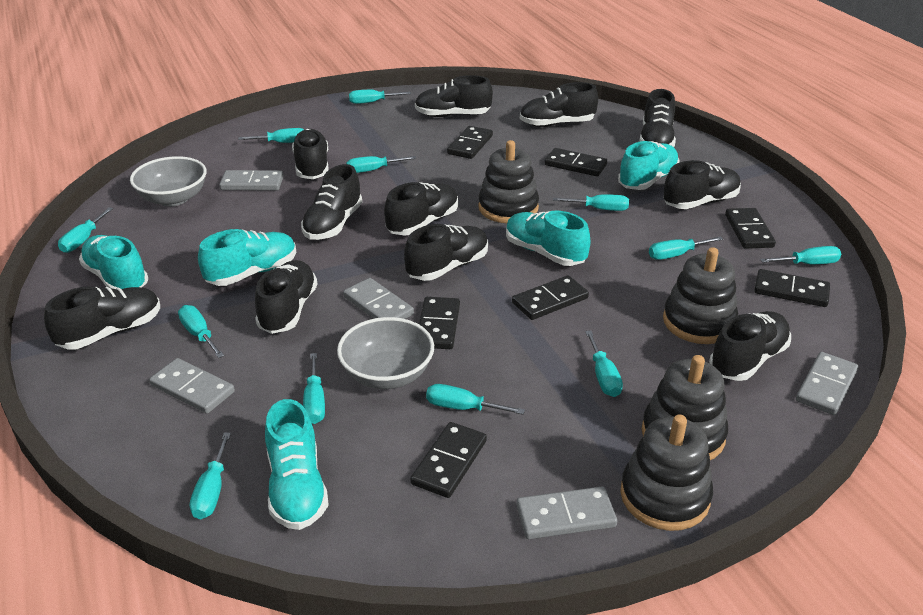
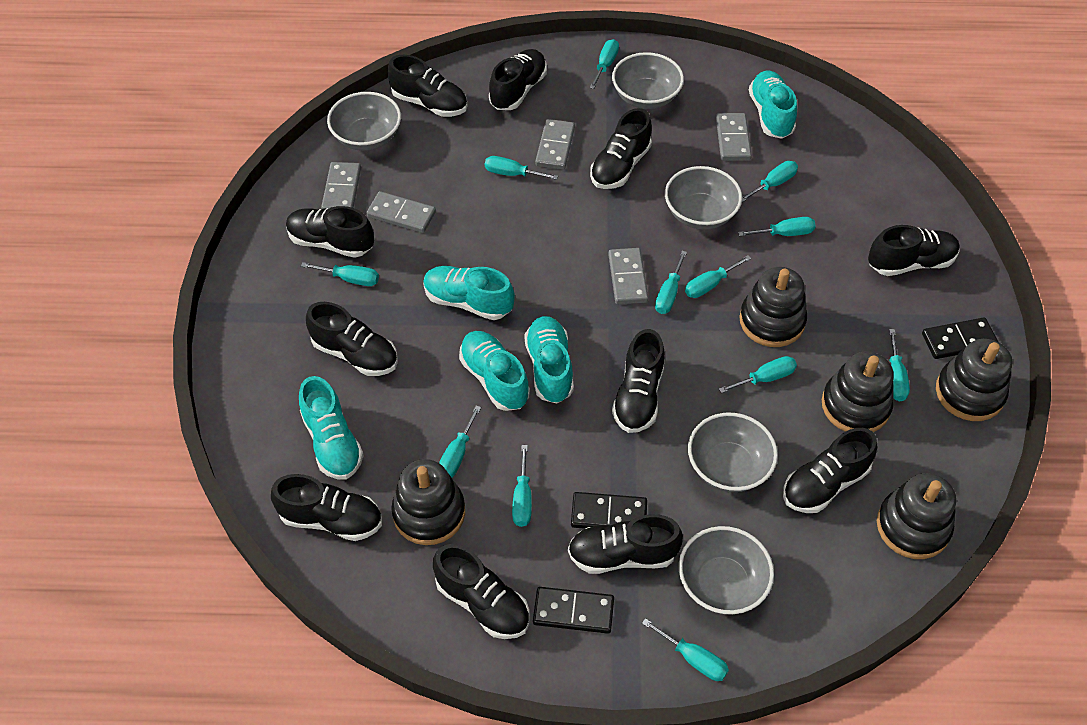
black domino: 7 -> 3
black stacking toy: 4 -> 5
grey bowl: 2 -> 5

